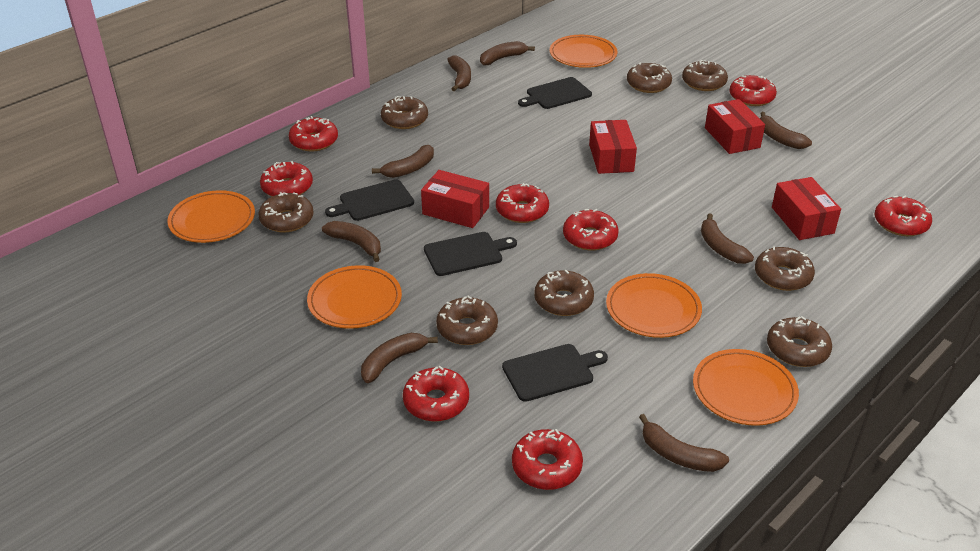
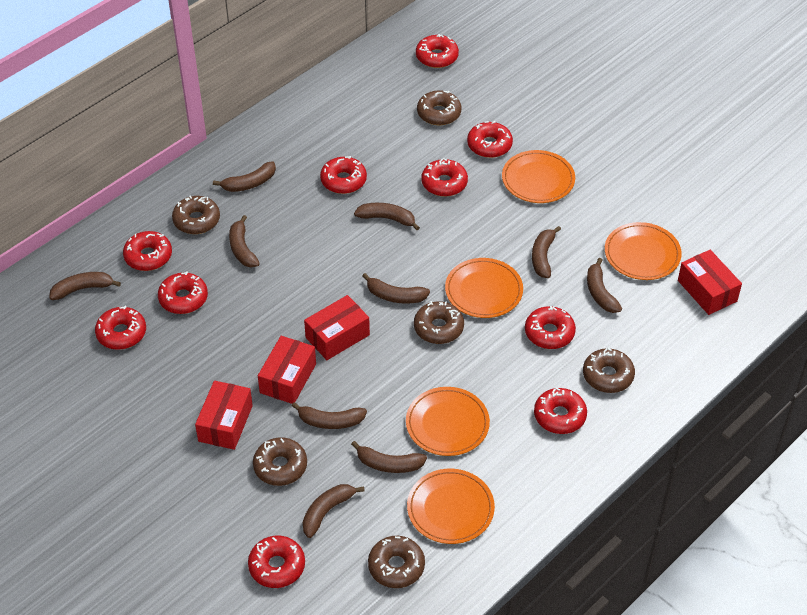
black cutting board: 4 -> 0
brown banana: 8 -> 10
brown donut: 8 -> 6
red donut: 8 -> 10

